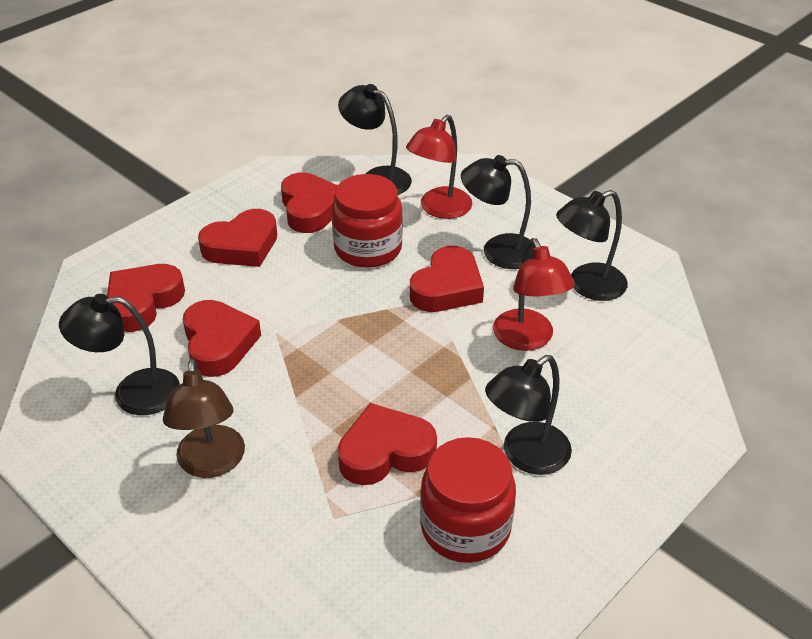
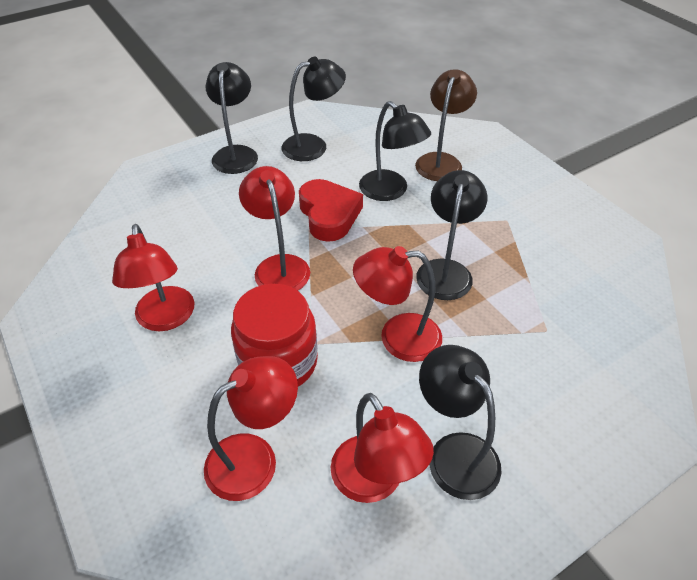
red heart: 6 -> 1
red jar: 2 -> 1
red lamp: 2 -> 5

